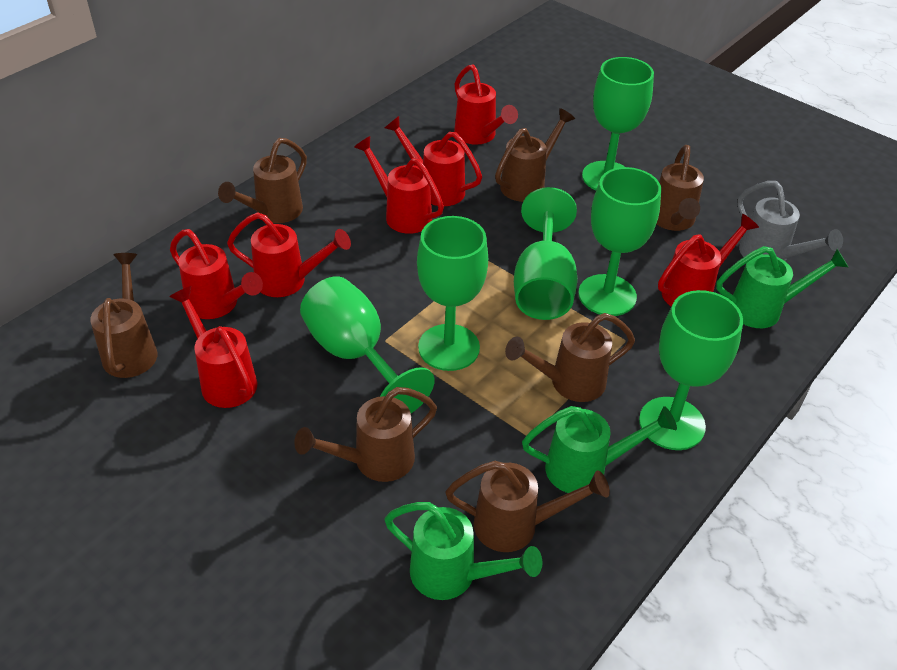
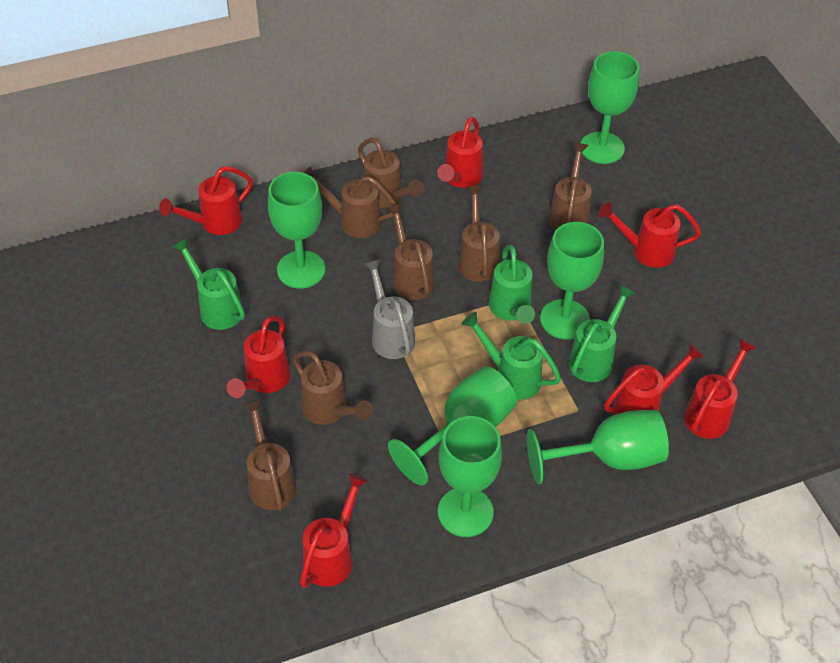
green watering can: 3 -> 4

